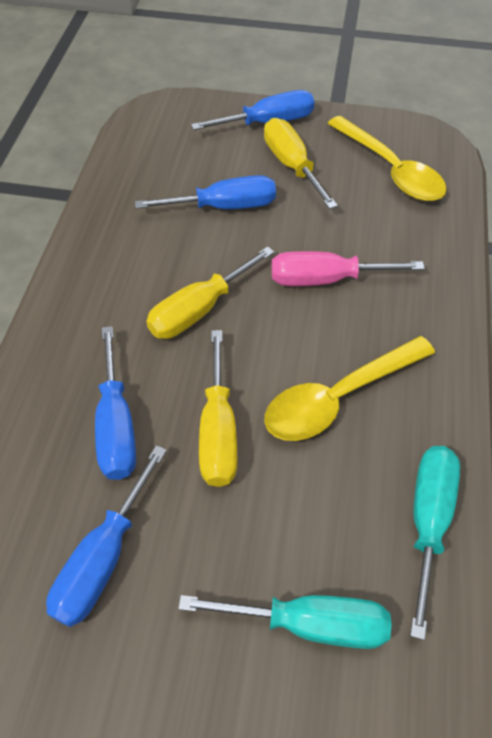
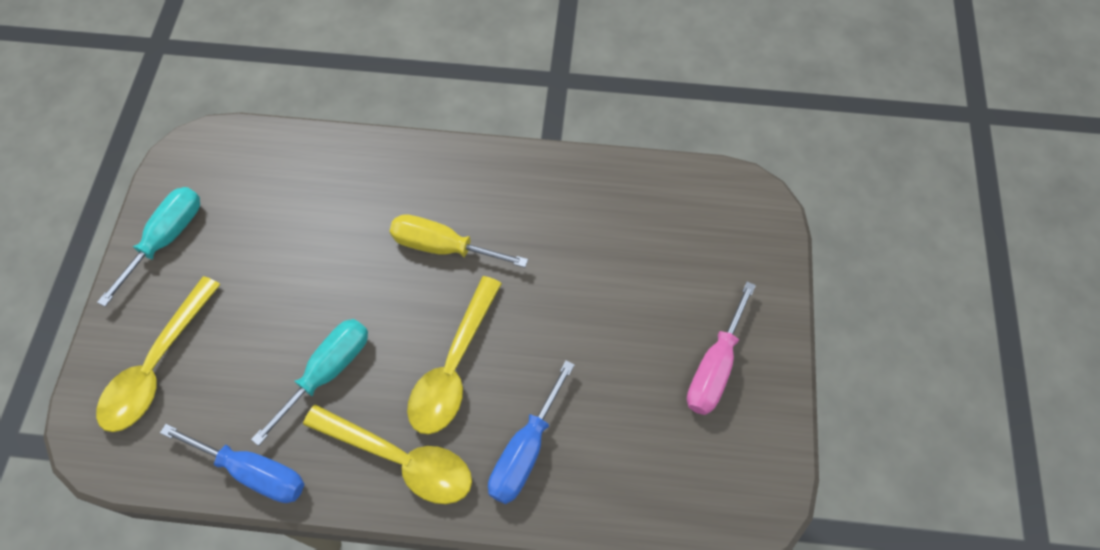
blue screwdriver: 4 -> 2
yellow screwdriver: 3 -> 1
yellow spoon: 2 -> 3

